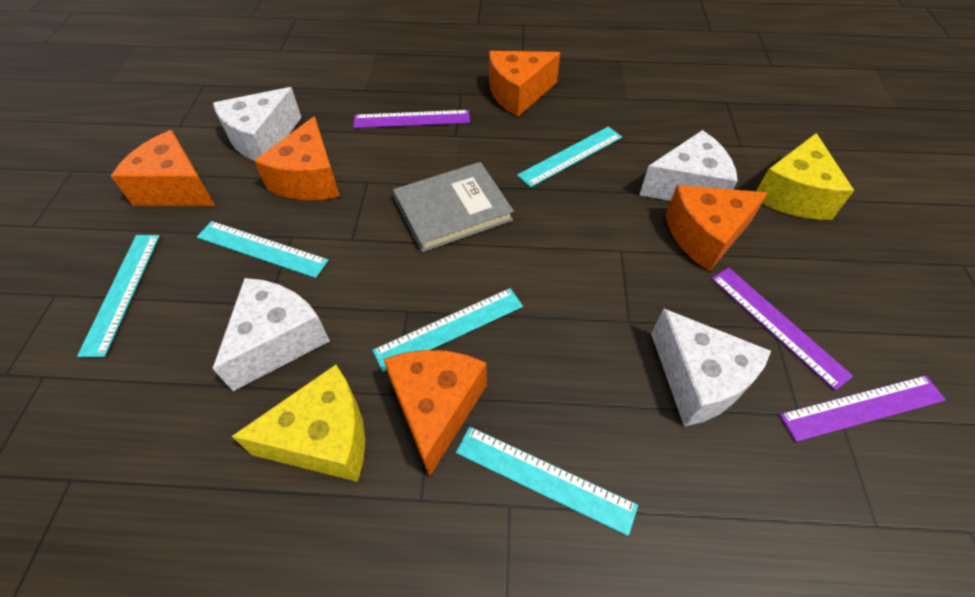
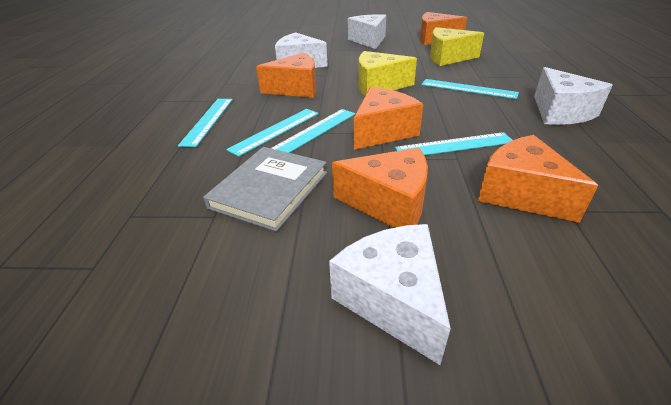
purple ruler: 3 -> 0

